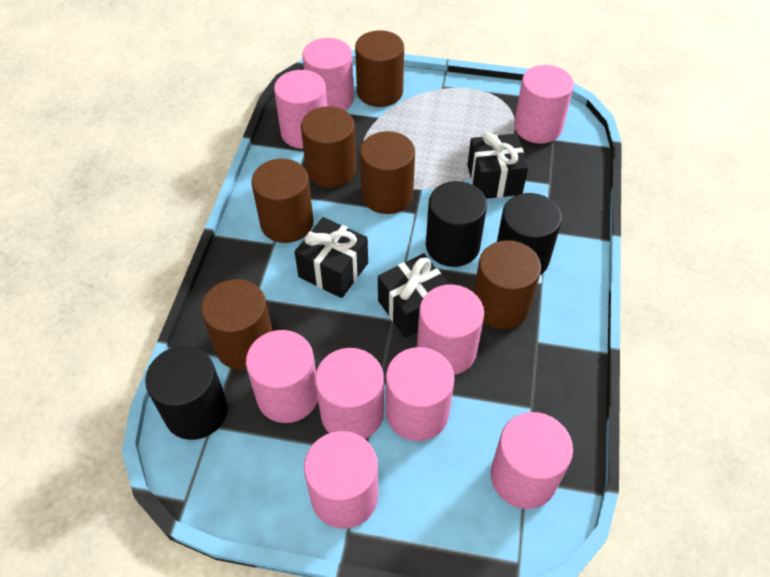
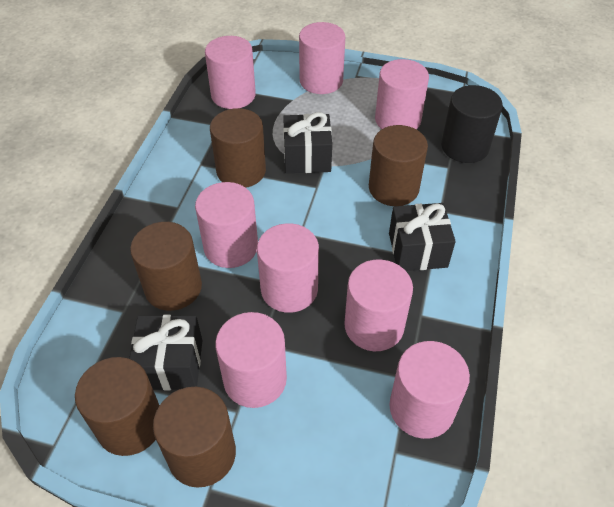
black cylinder: 3 -> 1
brown cylinder: 6 -> 5
pink cylinder: 9 -> 8

